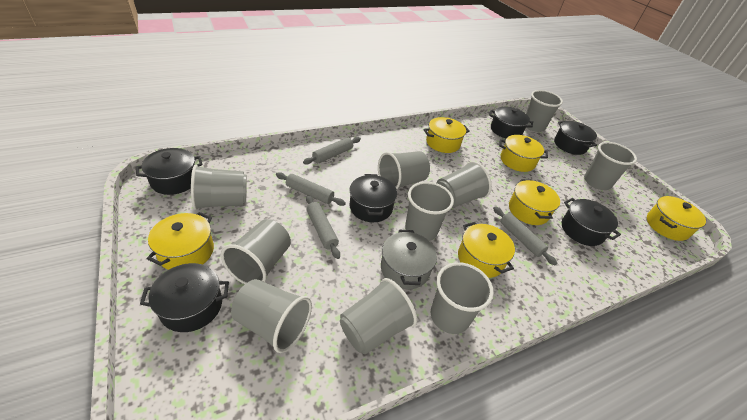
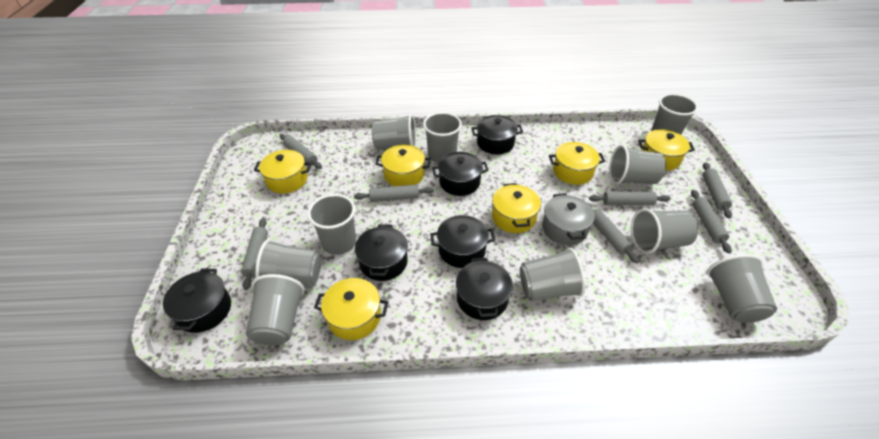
grey rolling pin: 4 -> 7

